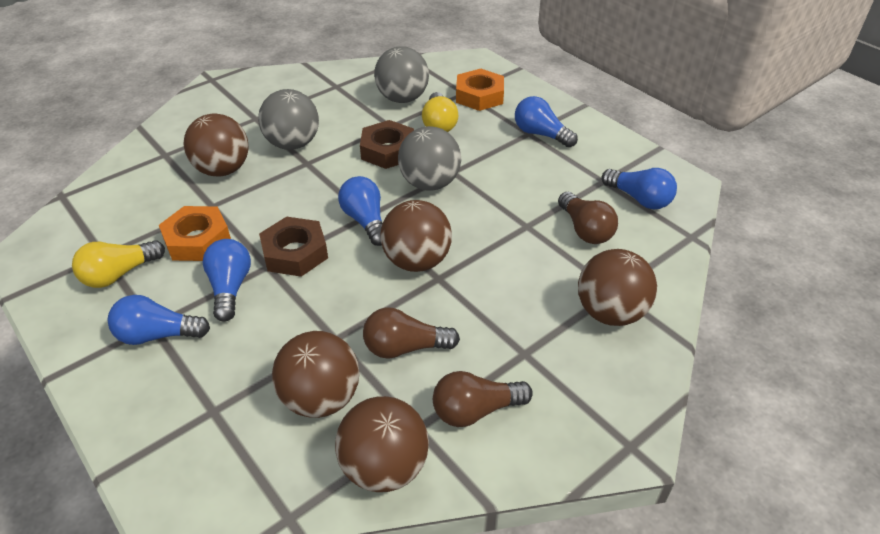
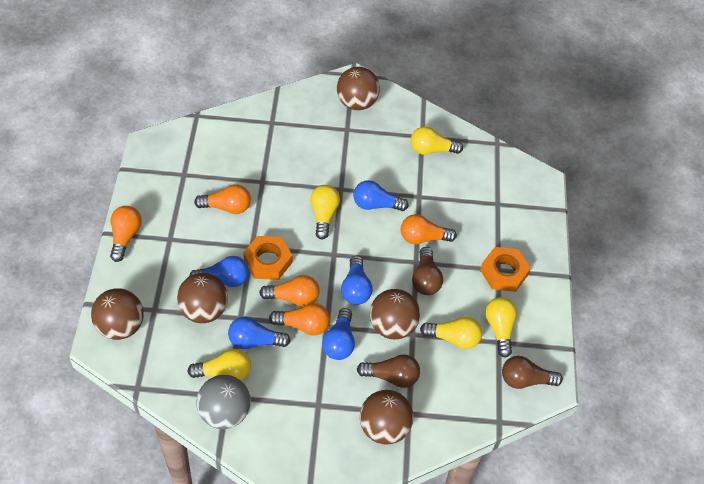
brown nut: 2 -> 0
grey ball: 3 -> 1
orange light bulb: 0 -> 5
yellow light bulb: 2 -> 5

